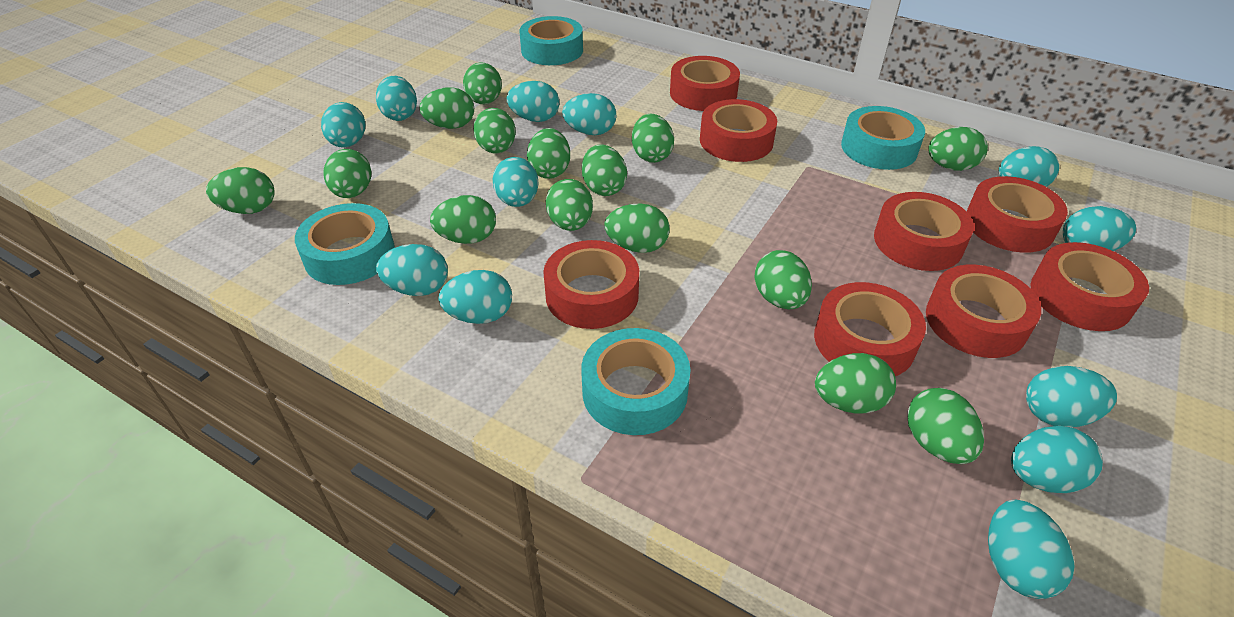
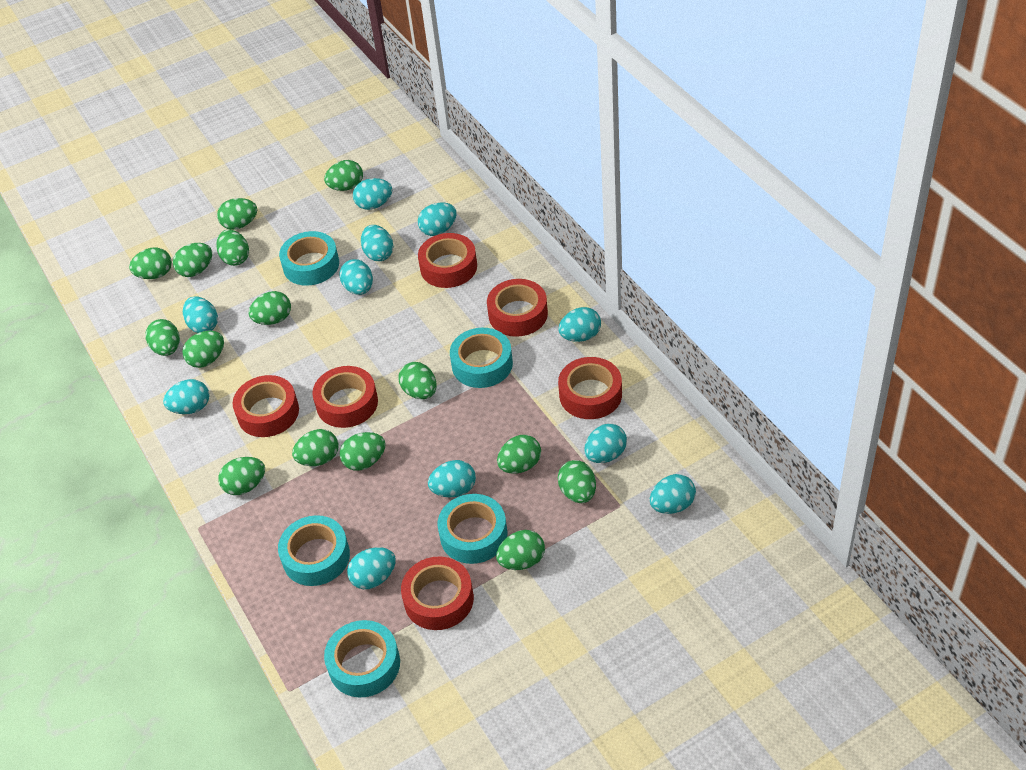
red tape: 8 -> 6
turquoise egg: 12 -> 11
turquoise tape: 4 -> 5

